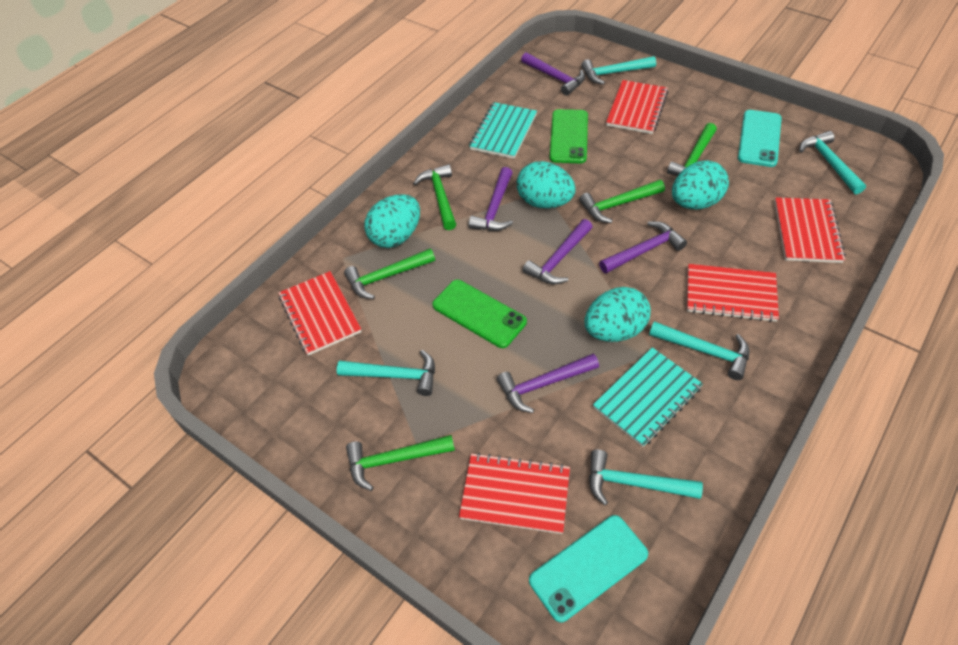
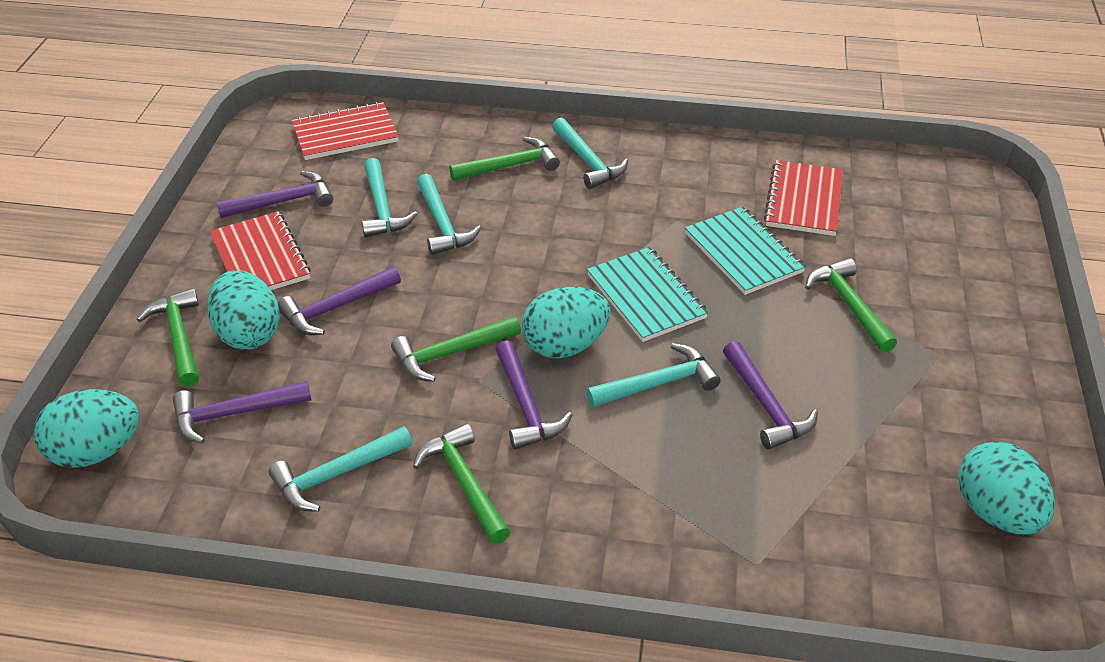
green phone: 2 -> 0
red notebook: 5 -> 3
turquoise phone: 2 -> 0

